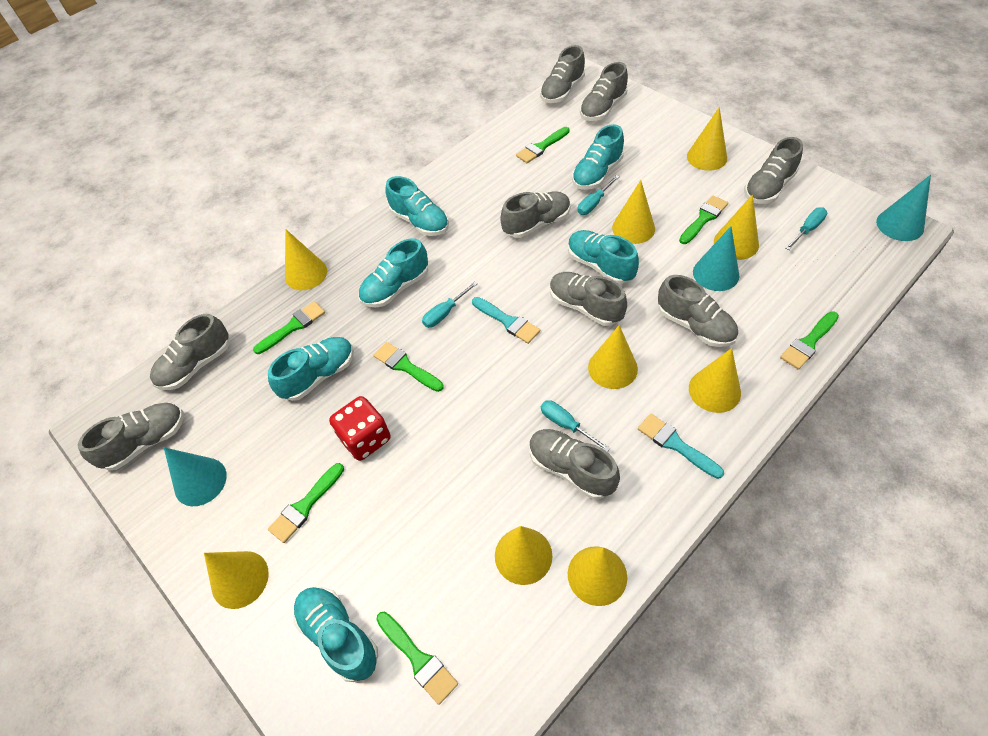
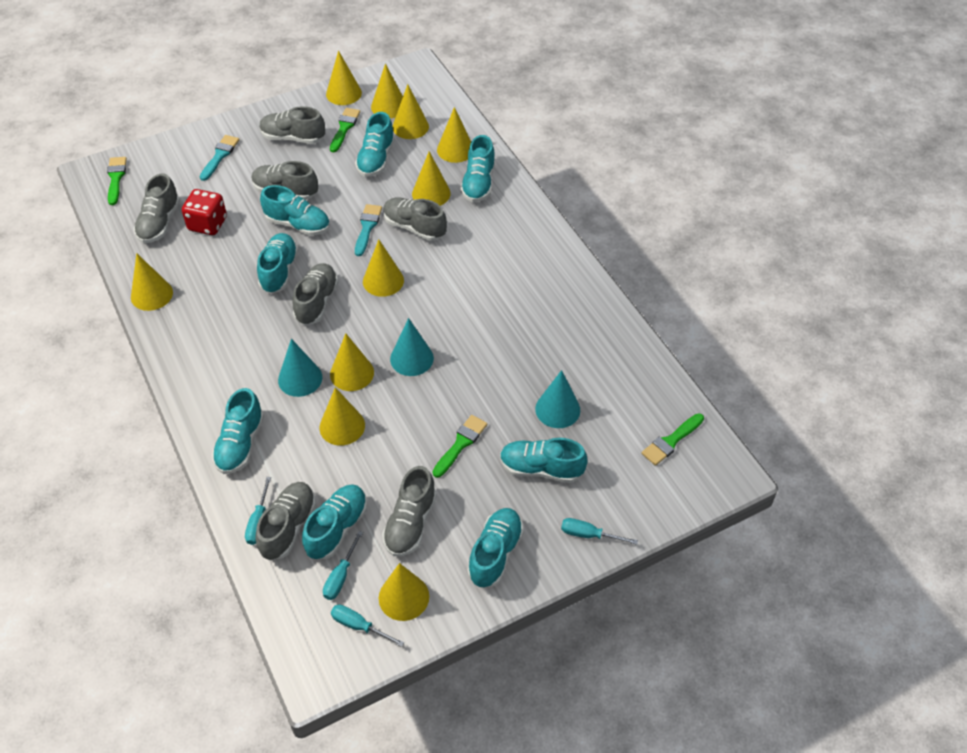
green brush: 7 -> 4
grey shoe: 9 -> 7
turquoise shoe: 6 -> 8
yellow cone: 9 -> 10

